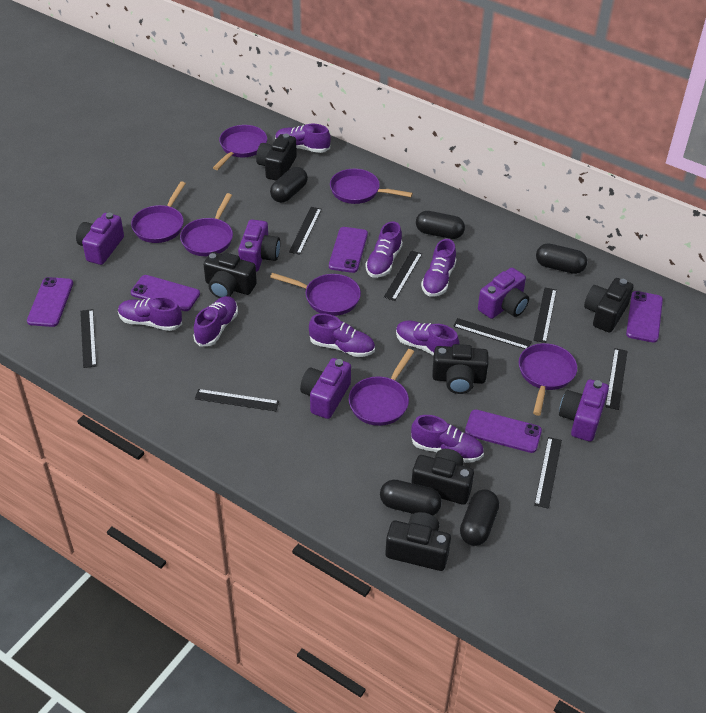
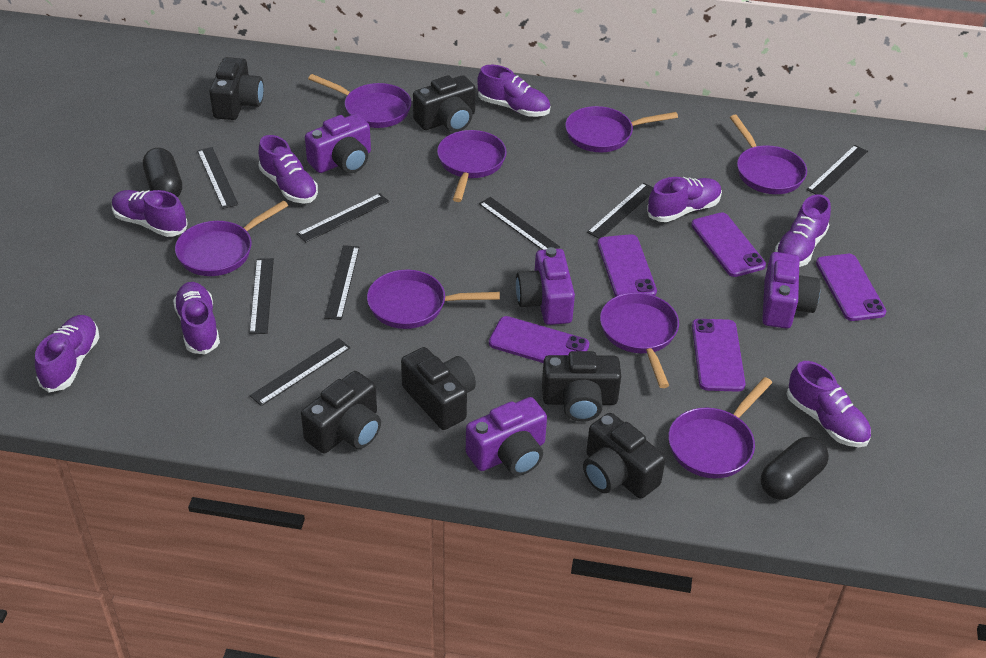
black capsule: 5 -> 2
purple camera: 5 -> 4
purple pan: 7 -> 8

